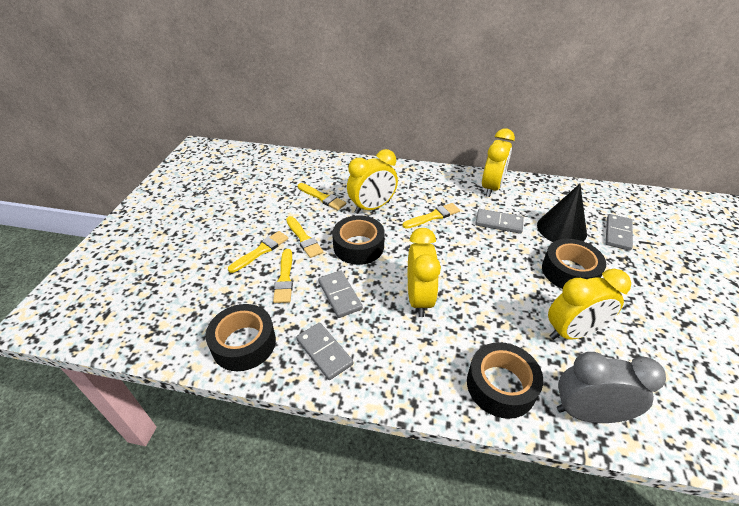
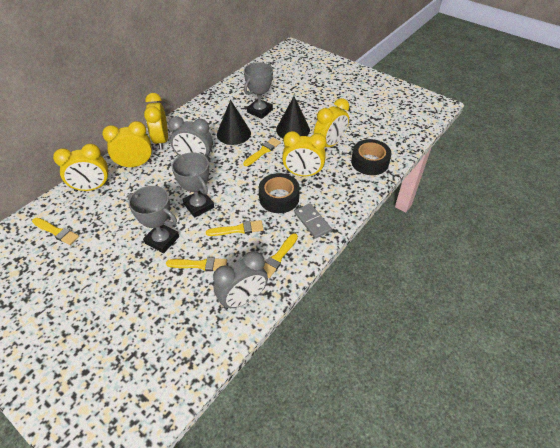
black cone: 1 -> 2
black tape: 4 -> 2
grey clock: 1 -> 2
grey domino: 4 -> 1
grey trophy: 0 -> 3
yellow clock: 4 -> 5

